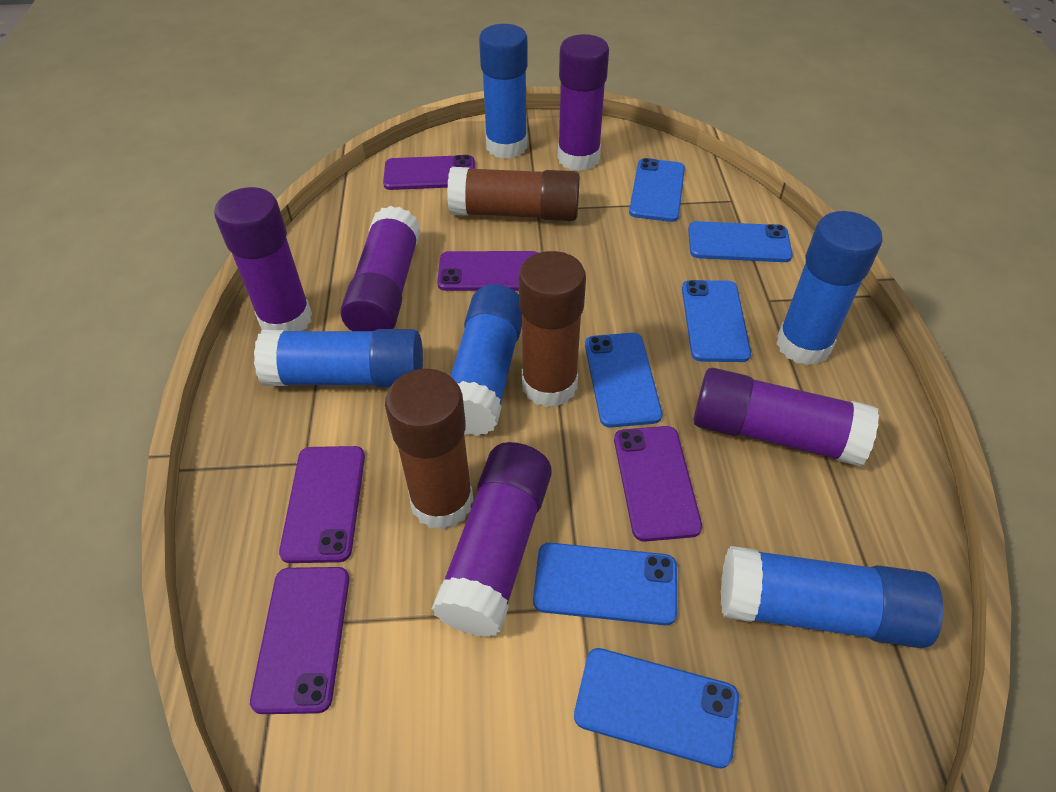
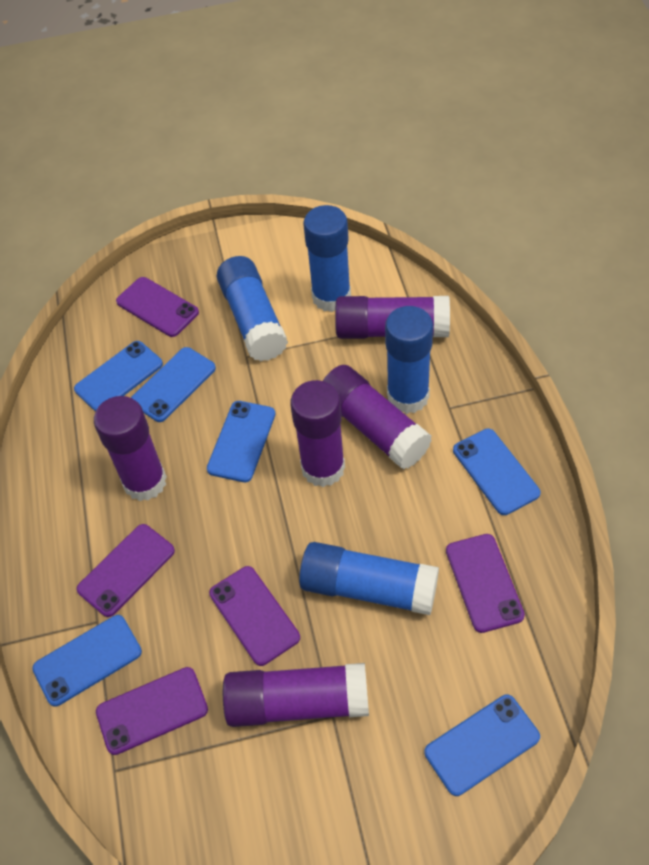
blue glue stick: 5 -> 4
brown glue stick: 3 -> 0

